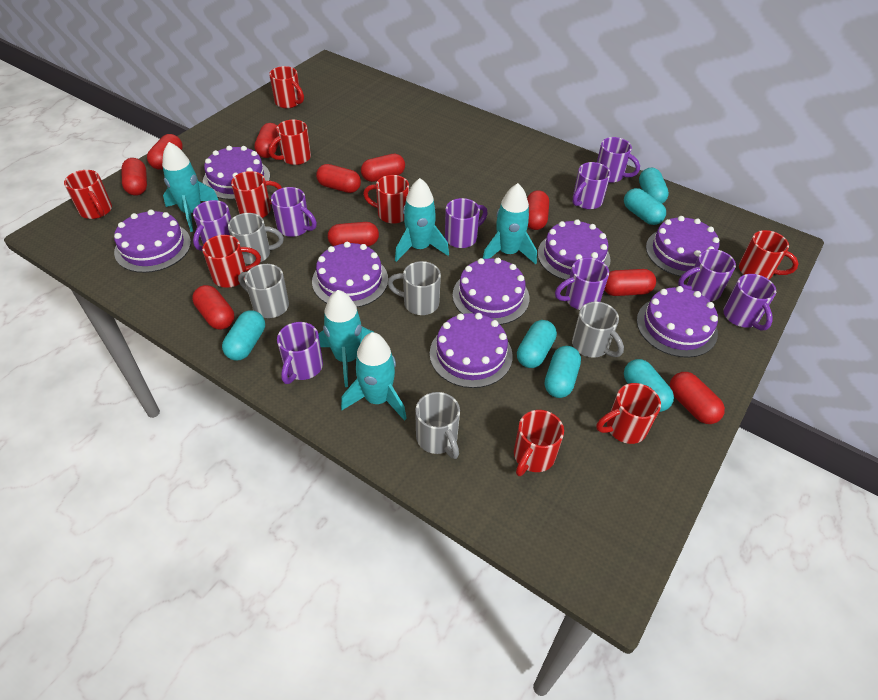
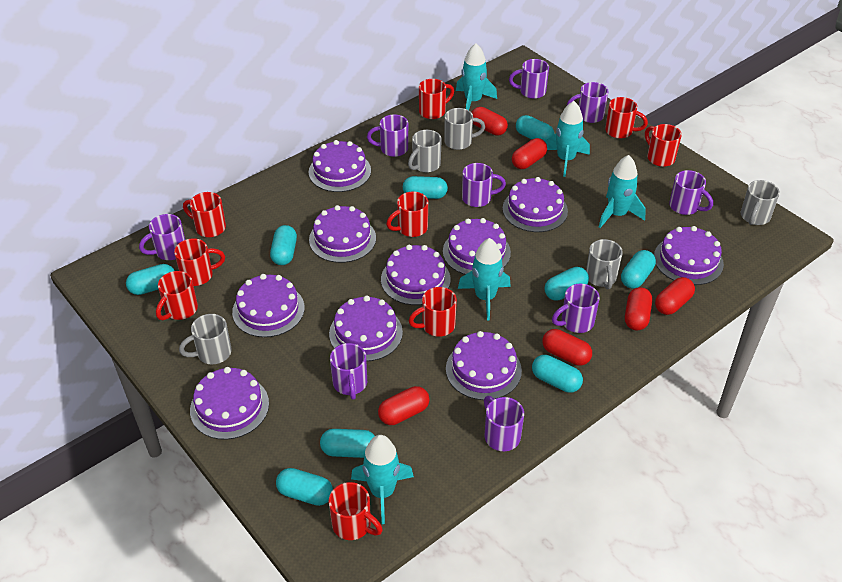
purple cake: 8 -> 10
red capsule: 10 -> 6
turquoise capsule: 6 -> 9

